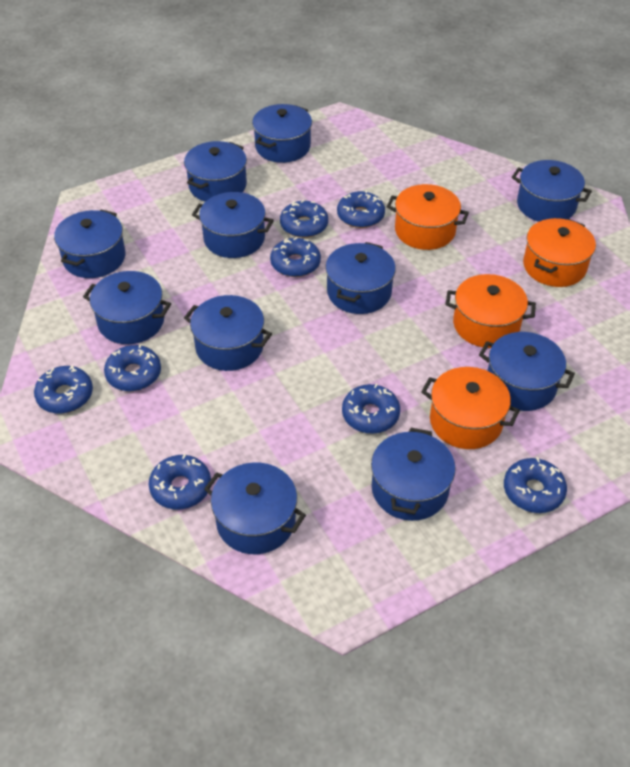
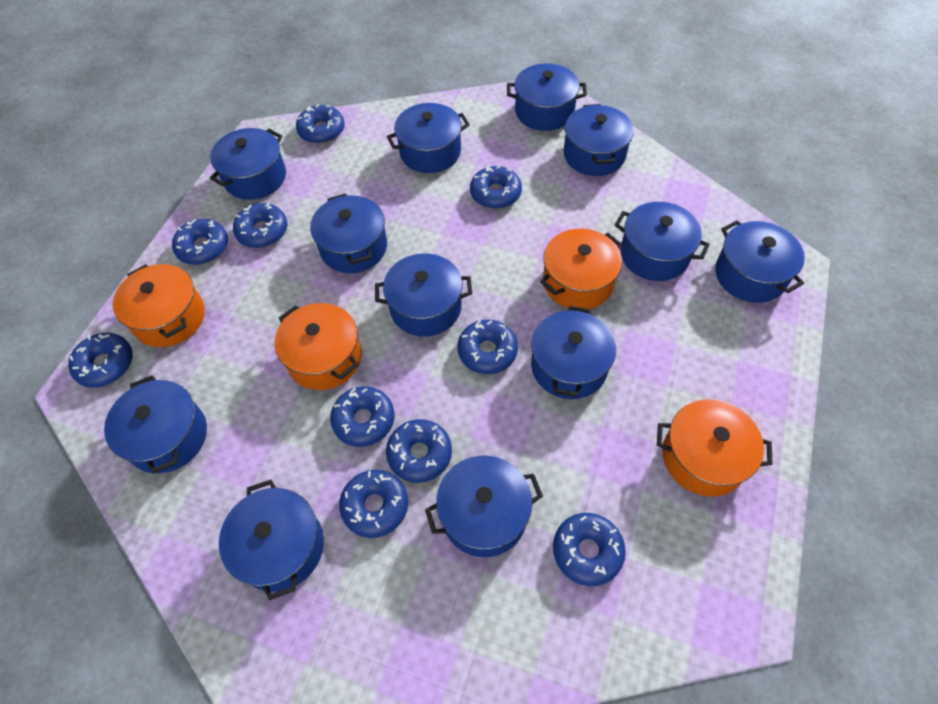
blue donut: 8 -> 10
blue pot: 11 -> 12

